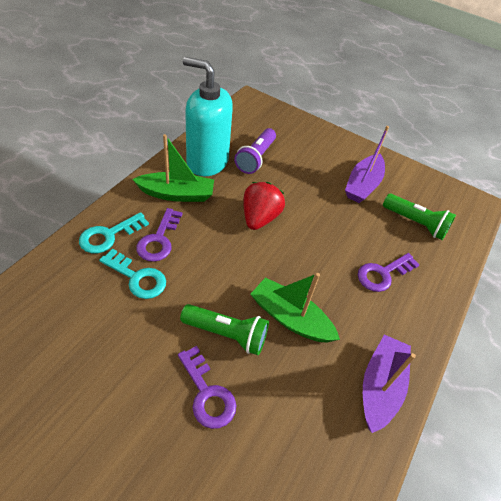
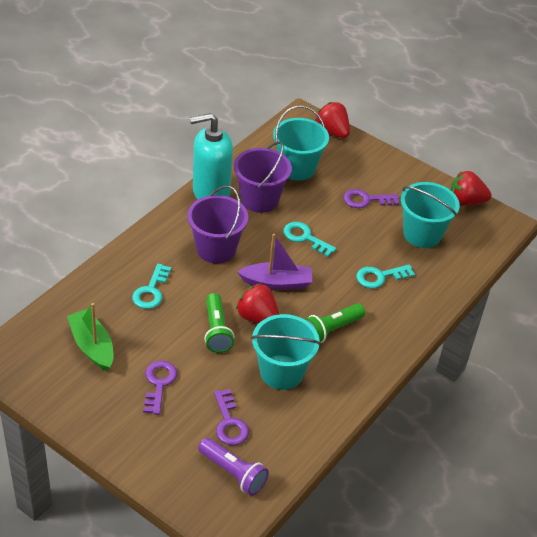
green boat: 2 -> 1
purple boat: 2 -> 1
purple bucket: 0 -> 2
red strawberry: 1 -> 3
turquoise bucket: 0 -> 3
turquoise key: 2 -> 3

